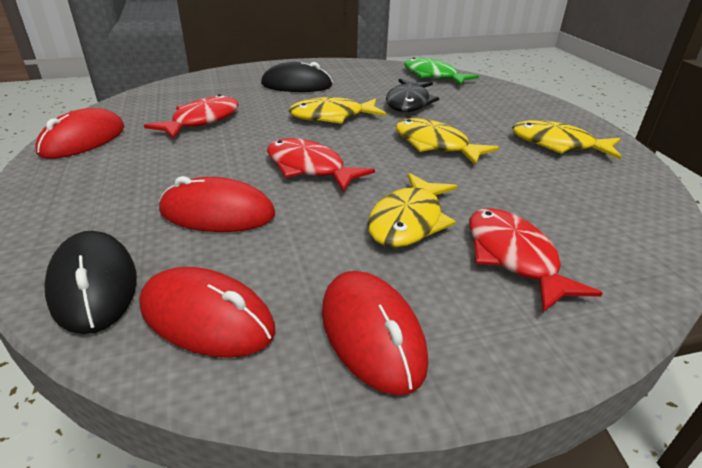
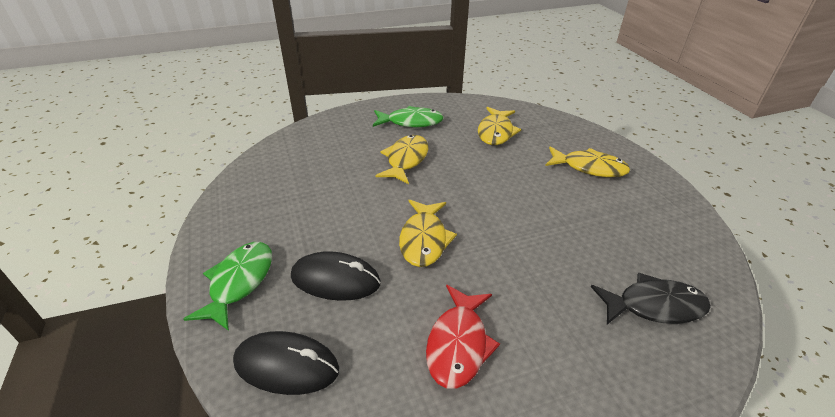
green fish: 1 -> 2
red fish: 3 -> 1
red mouse: 4 -> 0

